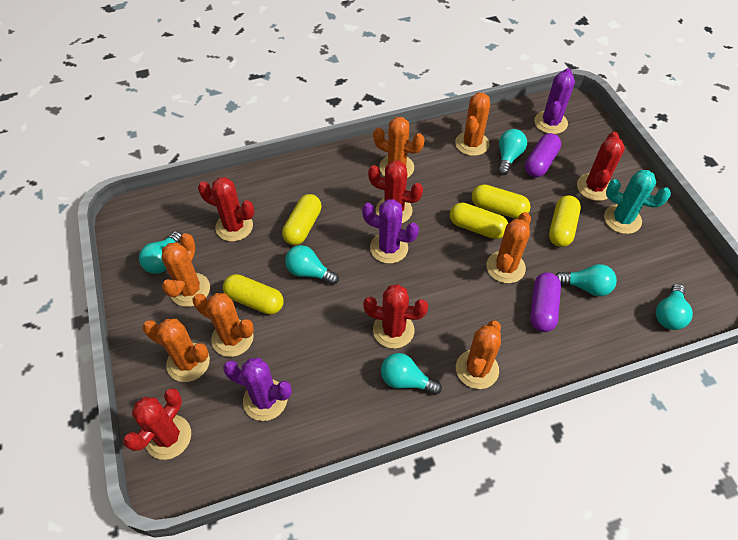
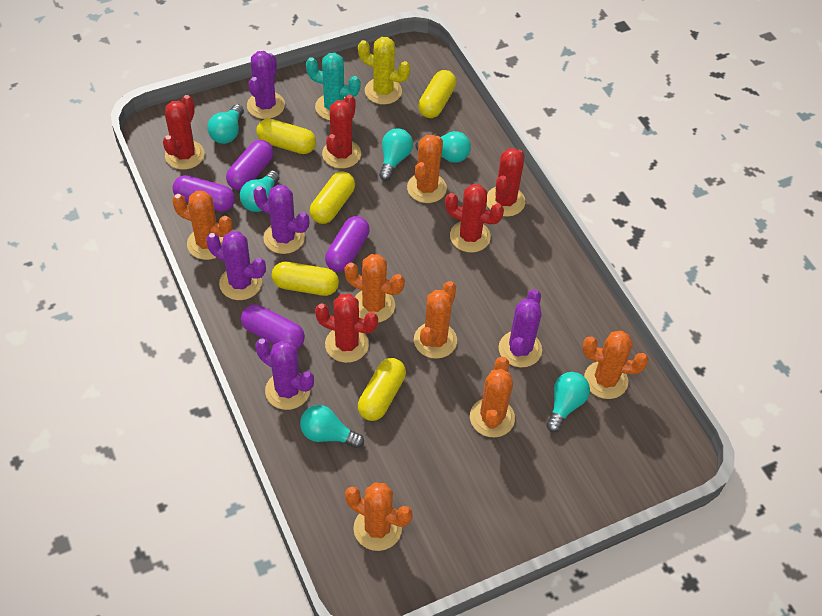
purple cactus: 3 -> 5
purple capsule: 2 -> 4
yellow cactus: 0 -> 1

